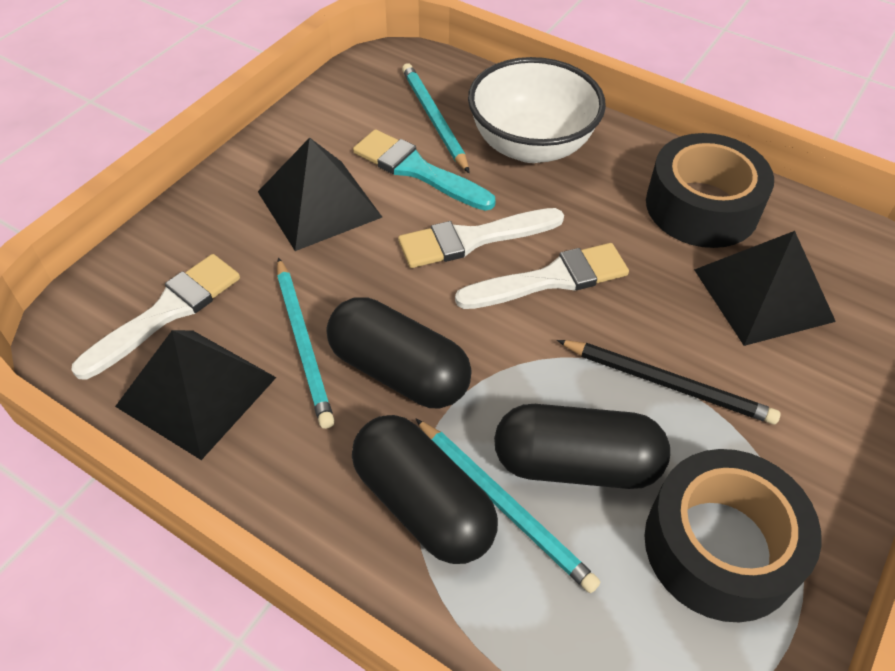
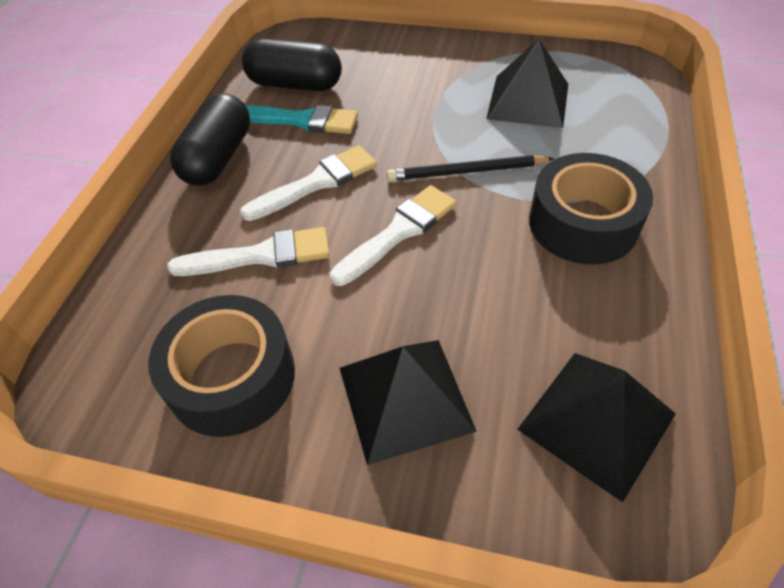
black capsule: 3 -> 2
turquoise pencil: 3 -> 0
white bowl: 1 -> 0

